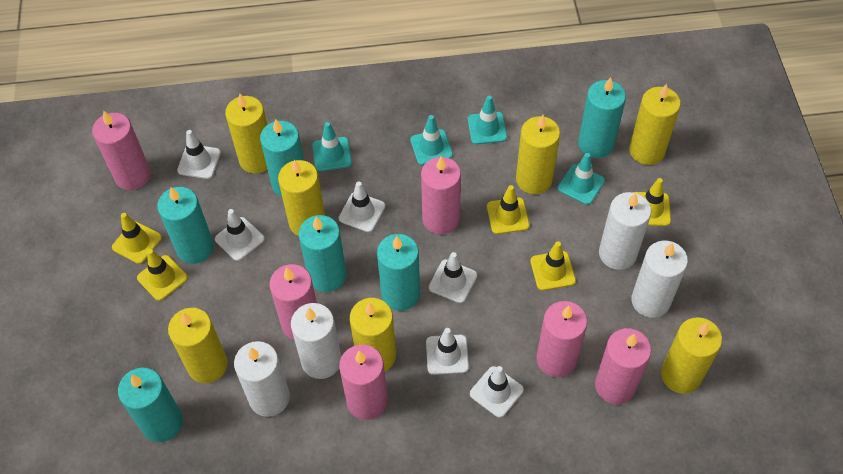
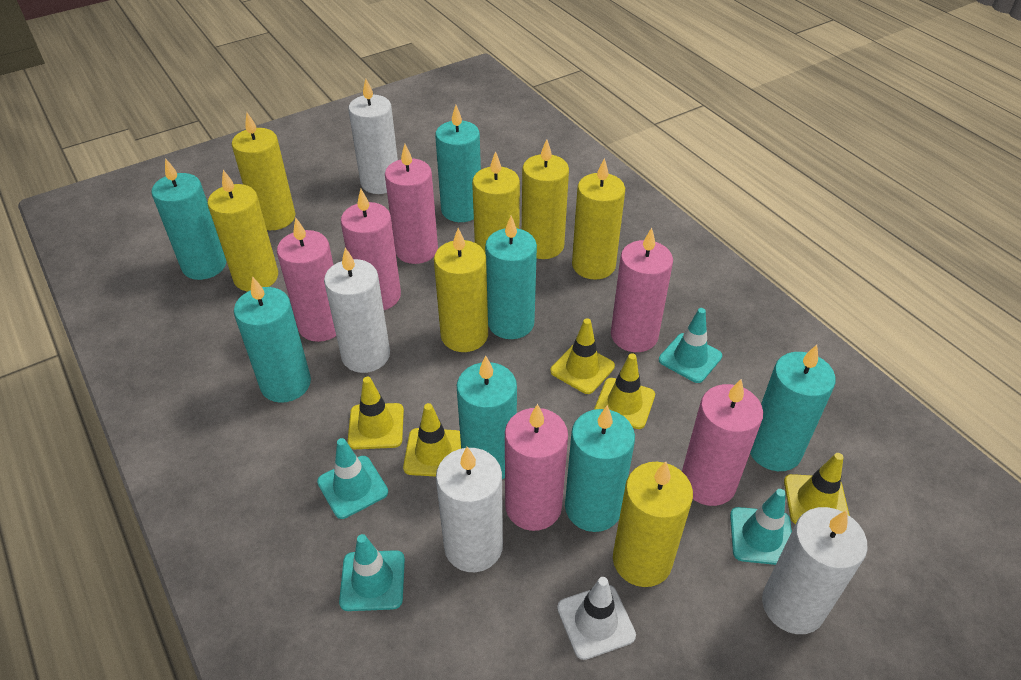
turquoise candle: 6 -> 7
white traffic cone: 6 -> 1

